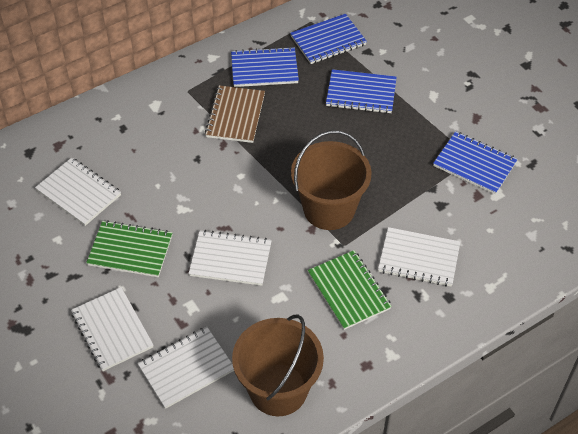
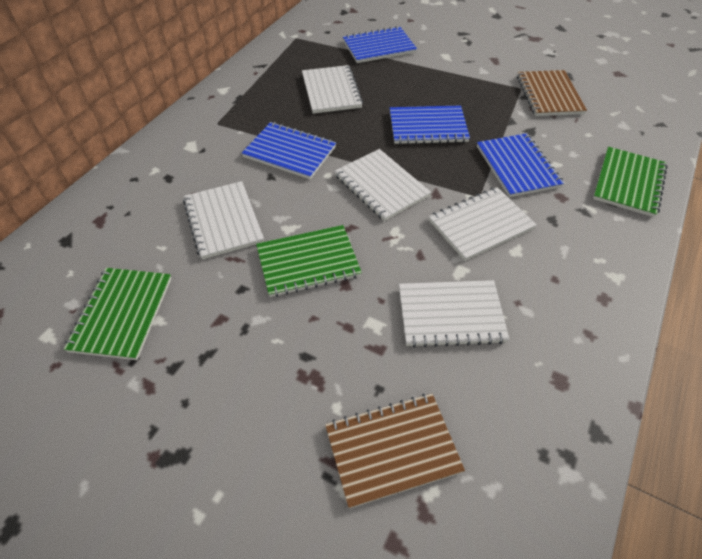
brown bucket: 2 -> 0
brown notebook: 1 -> 2
green notebook: 2 -> 3

